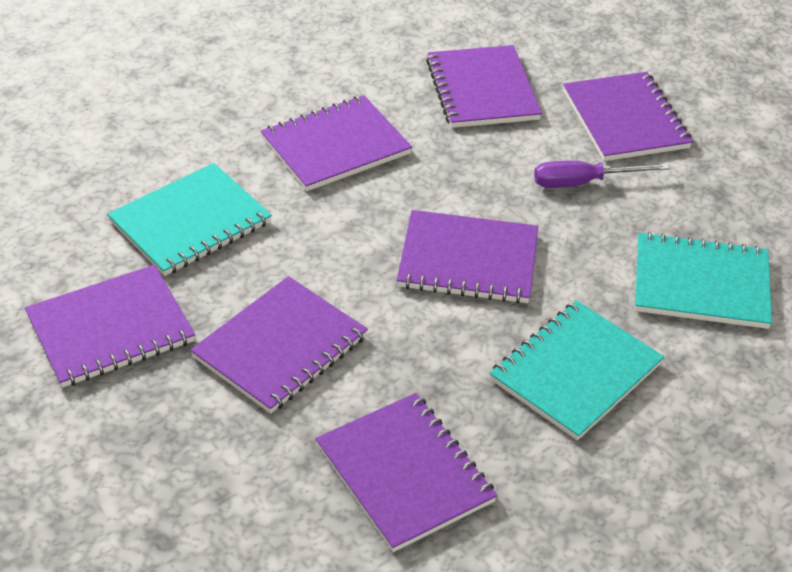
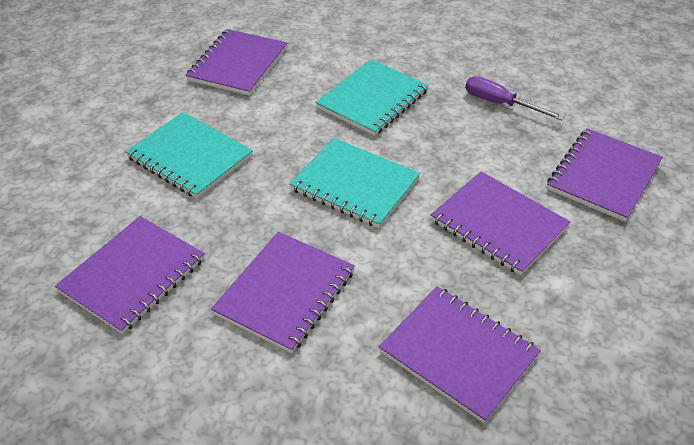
purple notebook: 7 -> 6

